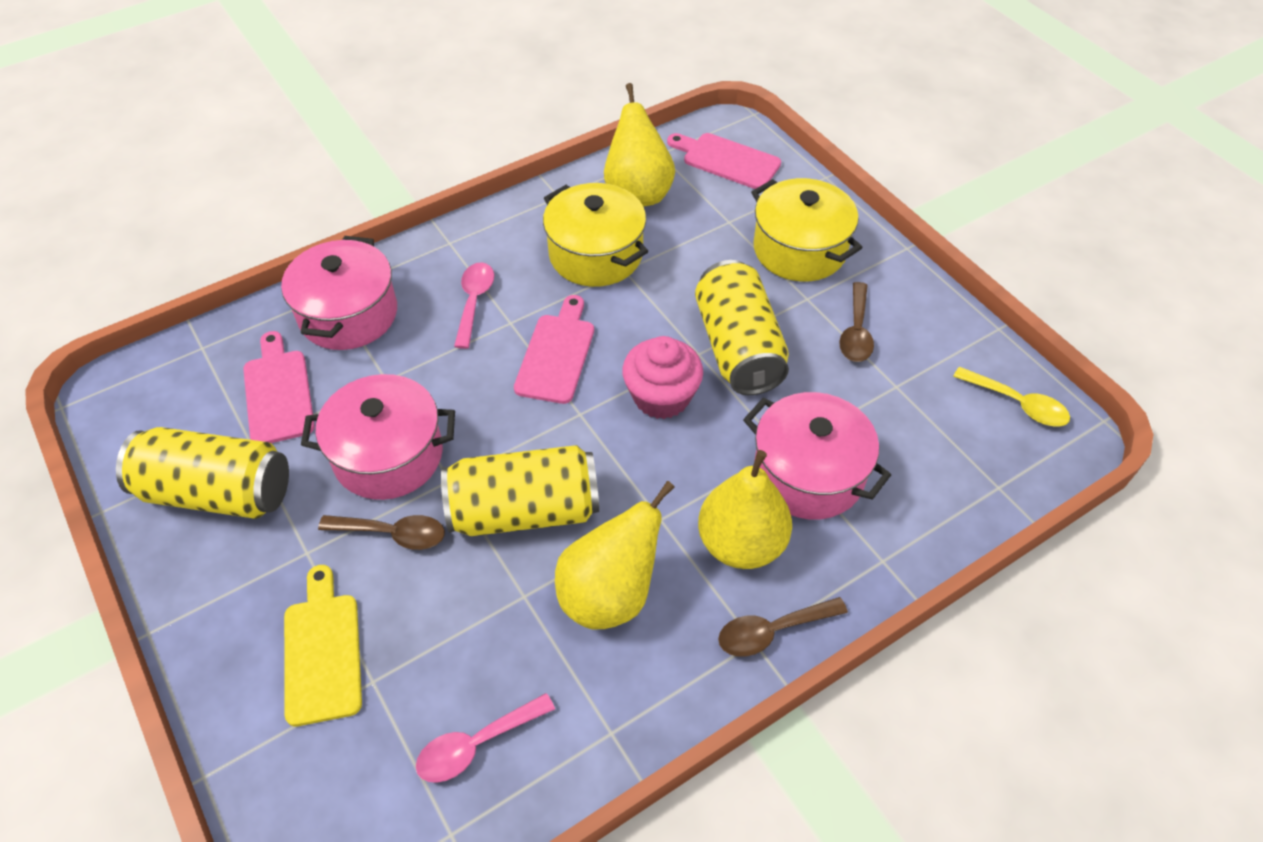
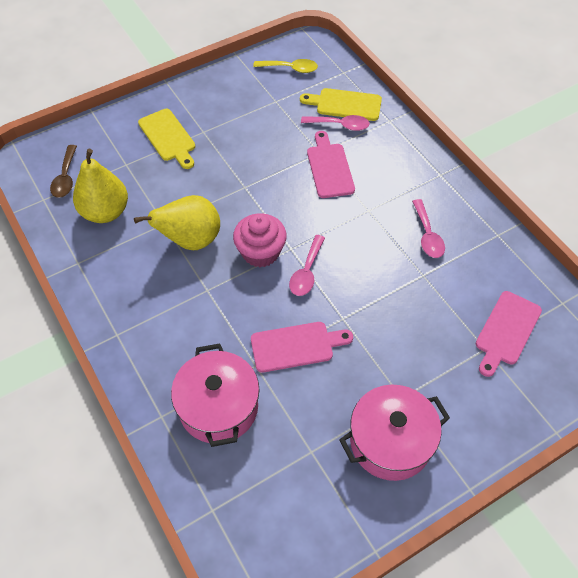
brown spoon: 3 -> 1
pink pot: 3 -> 2
pink spoon: 2 -> 3
yellow can: 3 -> 0
yellow cutting board: 1 -> 2
yellow pear: 3 -> 2
yellow pot: 2 -> 0

